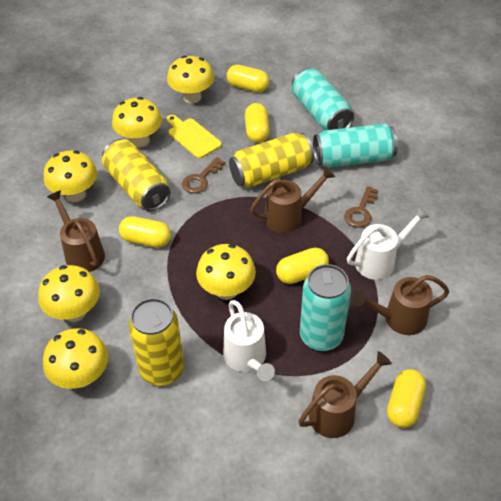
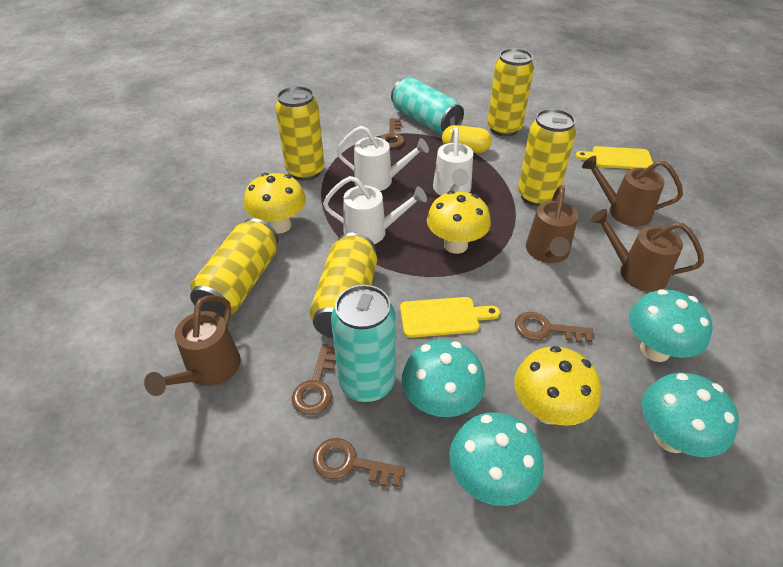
brown key: 2 -> 4
turquoise can: 3 -> 2
turquoise mushroom: 0 -> 4
white watering can: 2 -> 3
yellow can: 3 -> 5
yellow capsule: 5 -> 1
yellow cutting board: 1 -> 2
yellow mushroom: 6 -> 3

